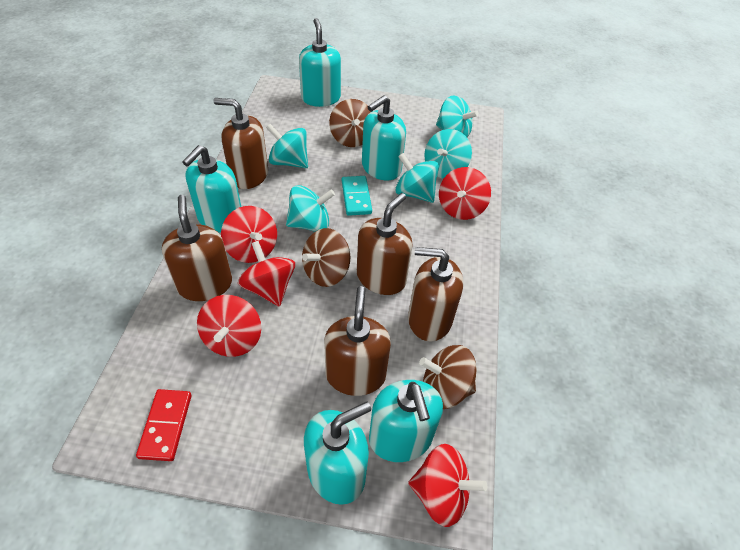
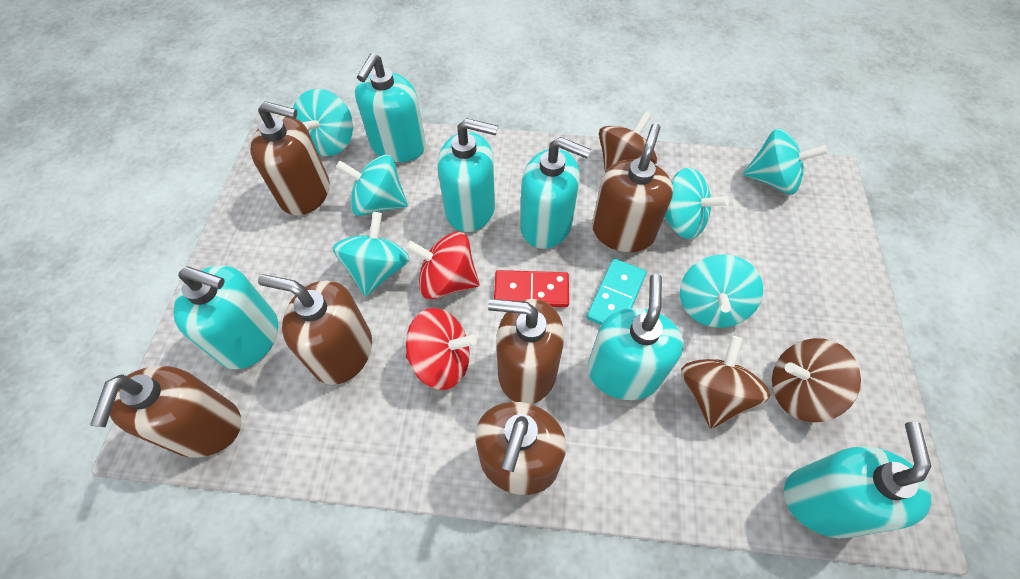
brown soap dispenser: 5 -> 6
red spinning top: 5 -> 2
turquoise soap dispenser: 5 -> 6
turquoise spinning top: 5 -> 6

